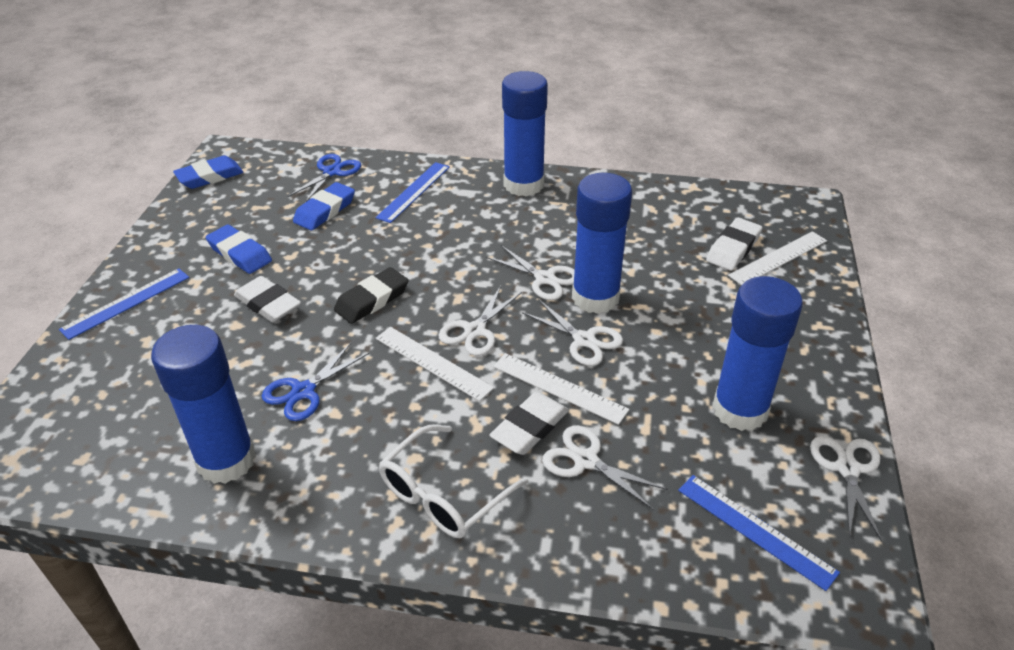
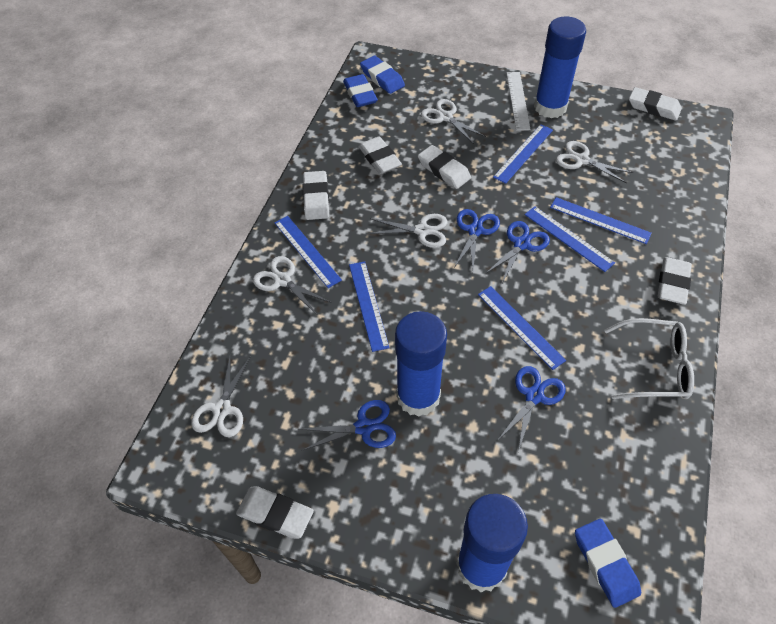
black eraser: 1 -> 0
blue glue stick: 4 -> 3
blue ruler: 3 -> 6
blue scissors: 2 -> 4
white eraser: 3 -> 6
white ruler: 3 -> 1

